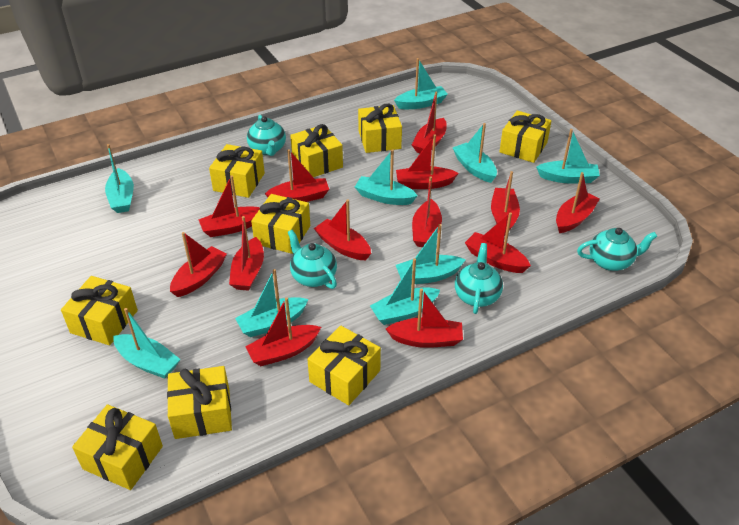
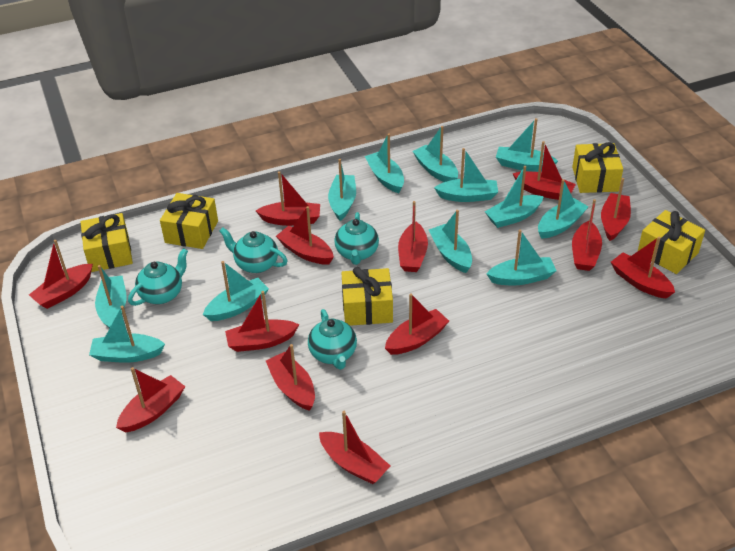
turquoise boat: 9 -> 12
yellow gift: 9 -> 5

